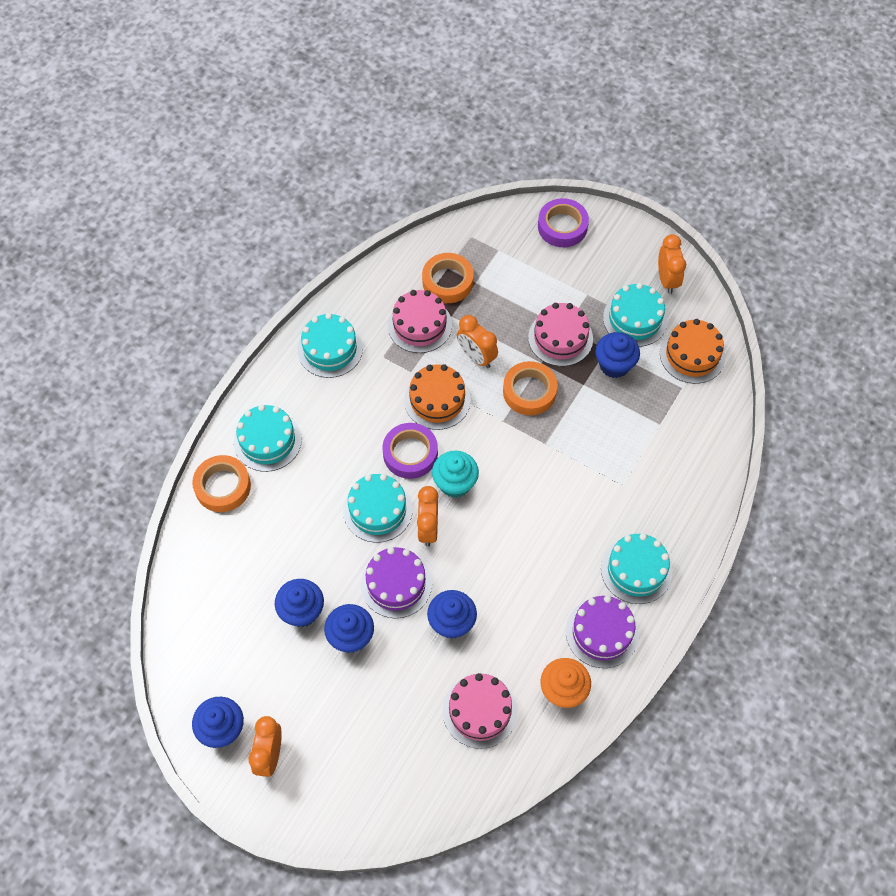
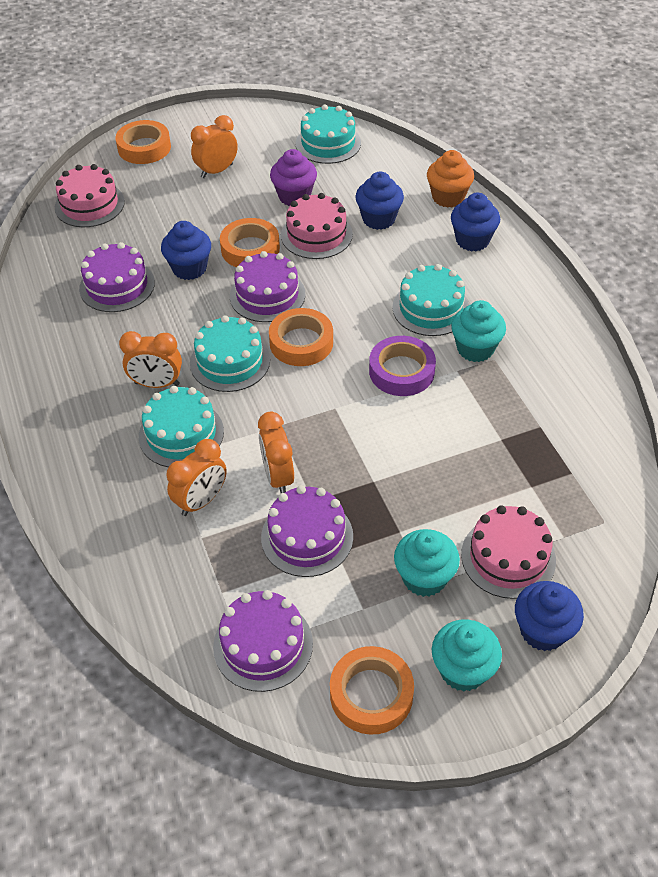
blue cupcake: 5 -> 4
orange cake: 2 -> 0
orange tape: 3 -> 4
purple cake: 2 -> 4
purple cupcake: 0 -> 1
purple tape: 2 -> 1
turquoise cake: 5 -> 4
turquoise cupcake: 1 -> 3

